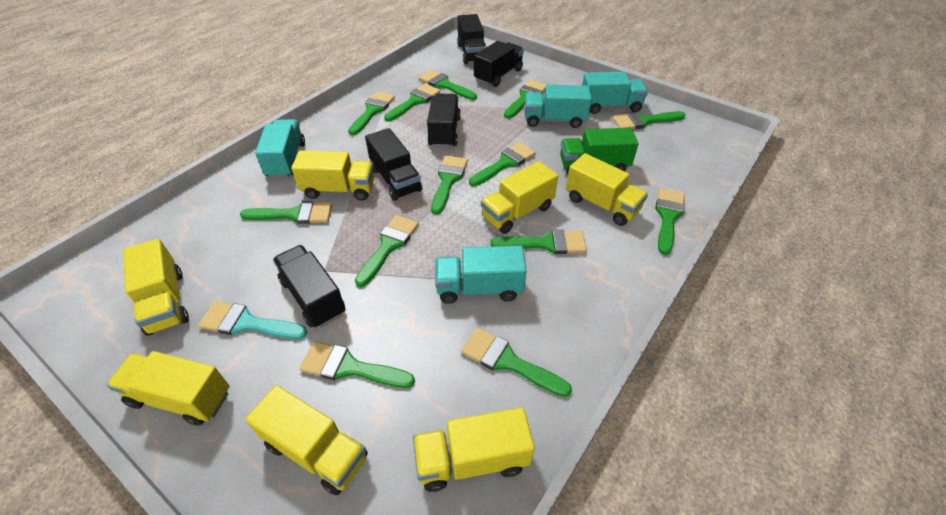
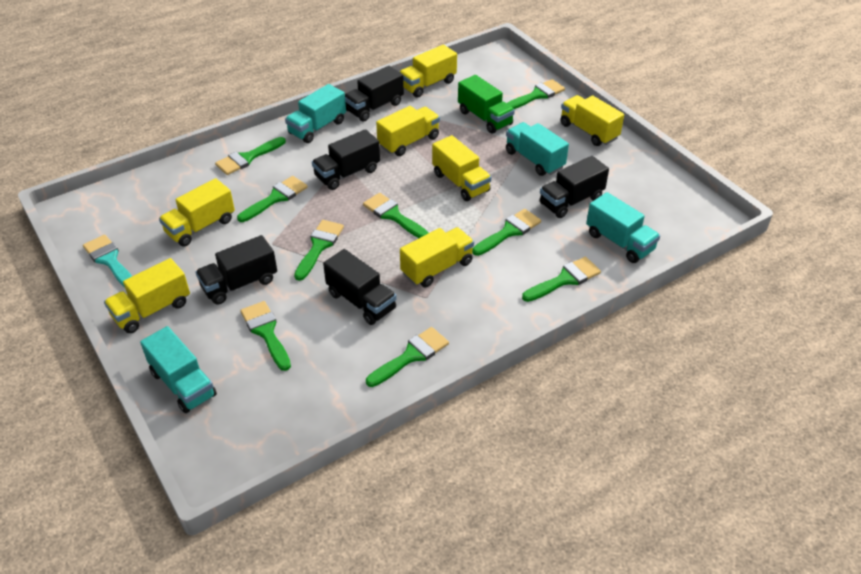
green brush: 13 -> 9

